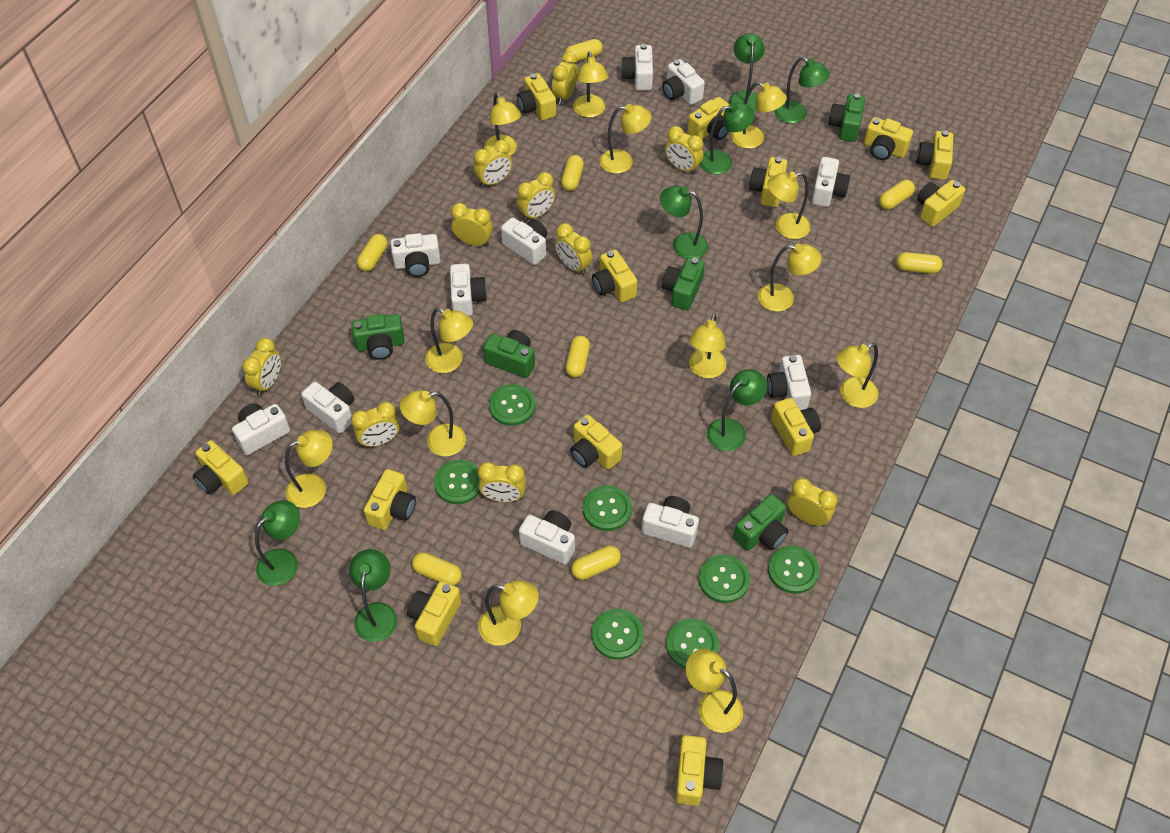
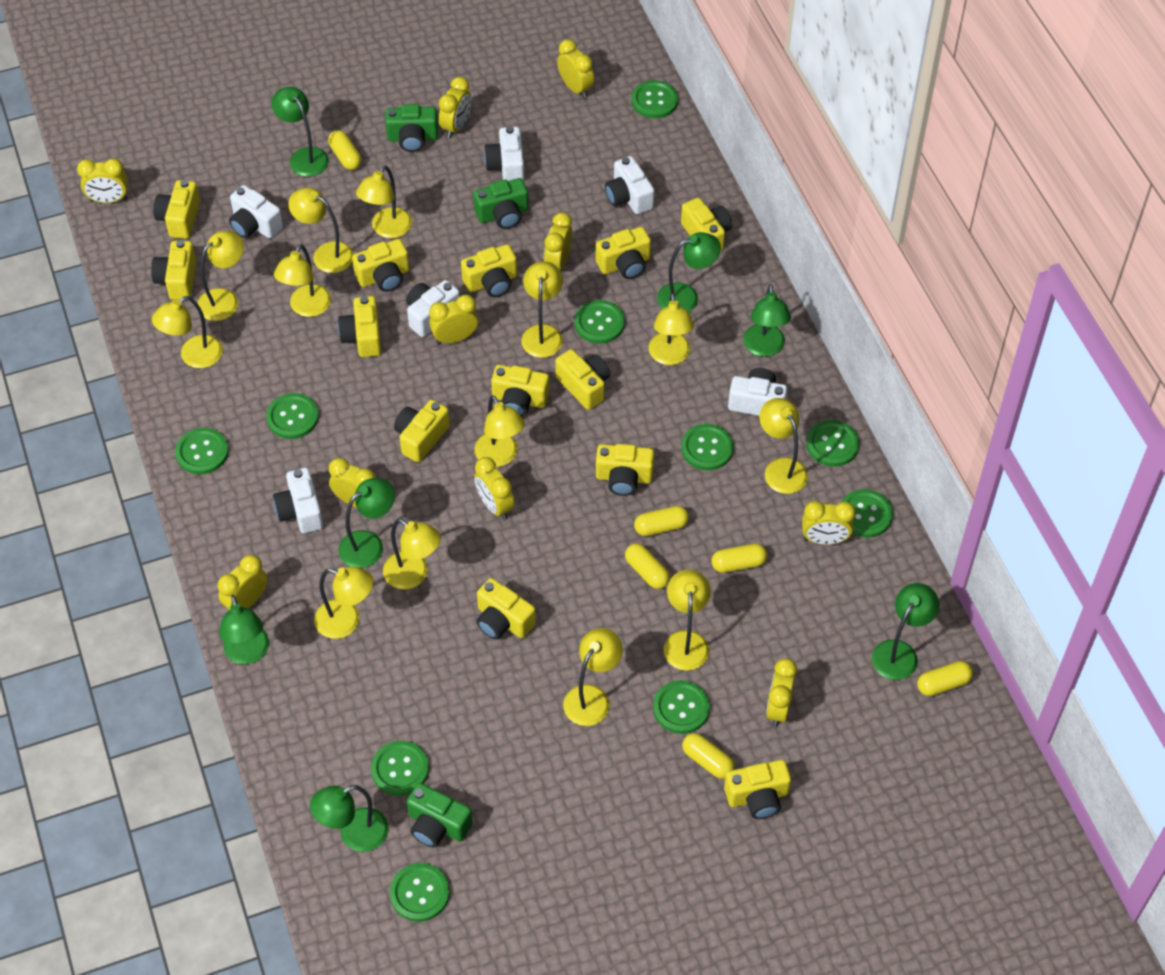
green button: 7 -> 10
green camera: 5 -> 3
white camera: 11 -> 6
yellow capsule: 8 -> 6

